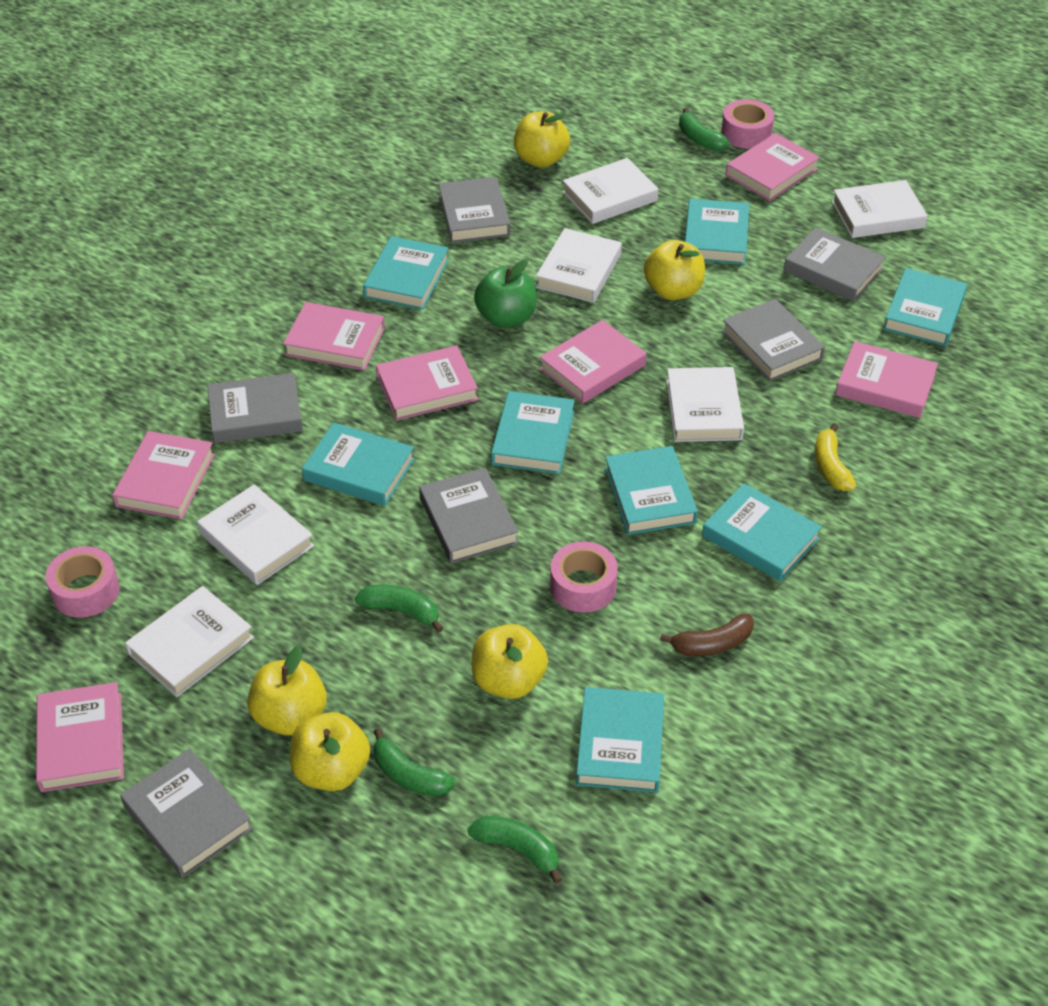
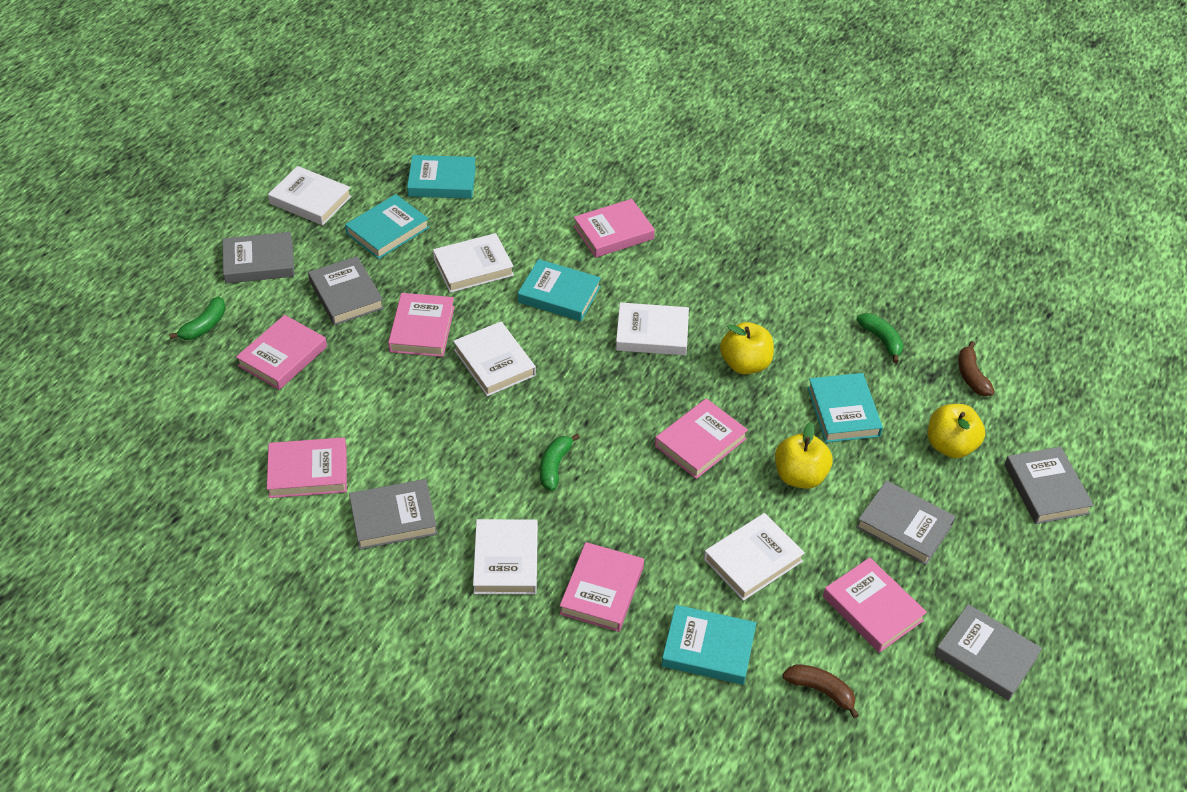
brown banana: 1 -> 2
green apple: 1 -> 0
green banana: 4 -> 3
pink tape: 3 -> 0
turquoise book: 8 -> 5
yellow apple: 5 -> 3
yellow banana: 1 -> 0

